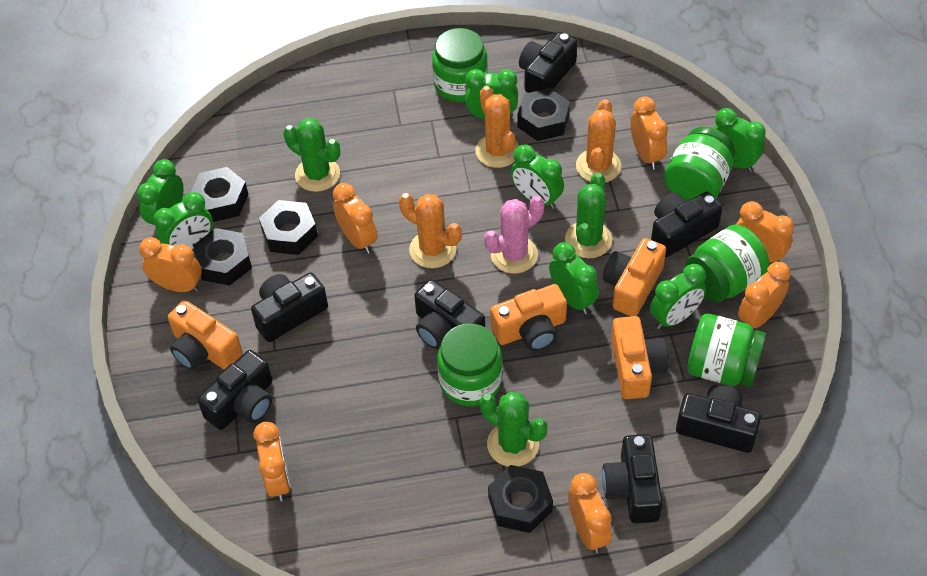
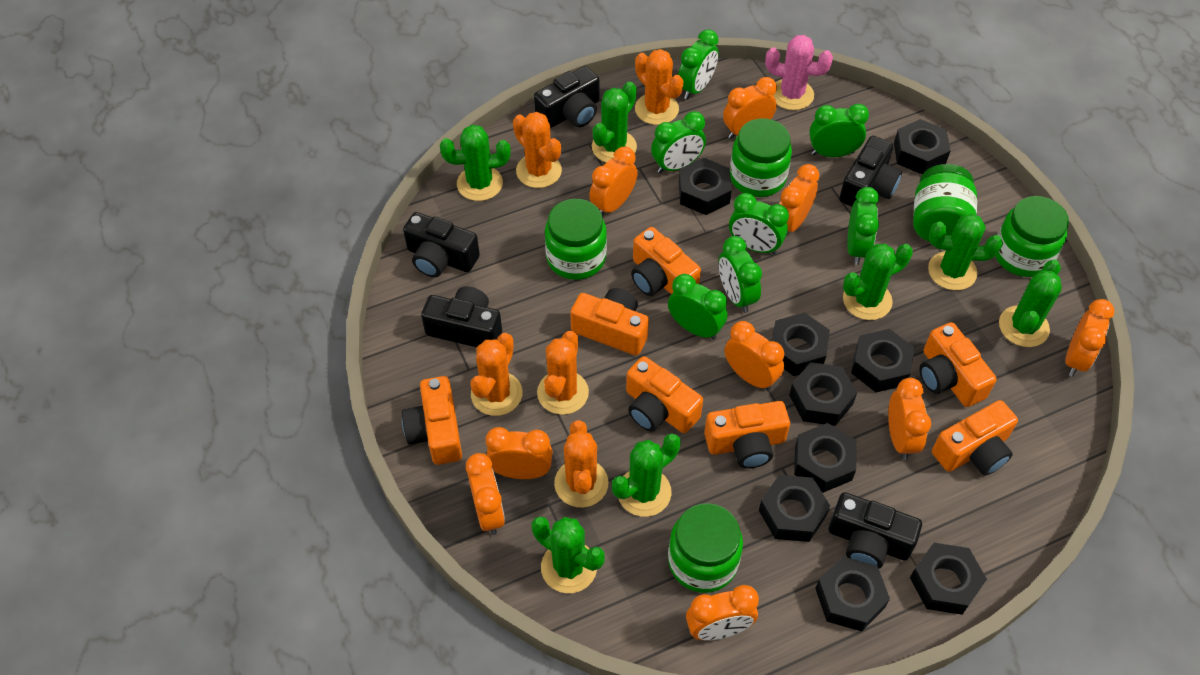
black camera: 7 -> 5
black nut: 5 -> 9
green cactus: 3 -> 7
orange cactus: 3 -> 5
orange camera: 4 -> 7
orange clock: 7 -> 9

